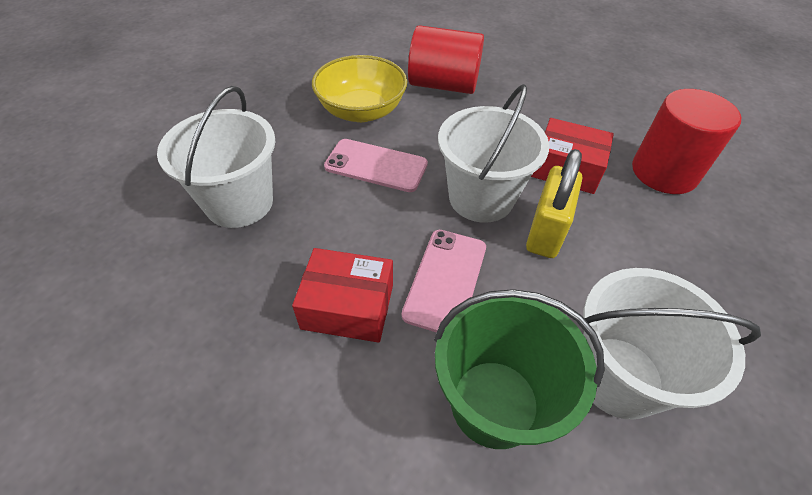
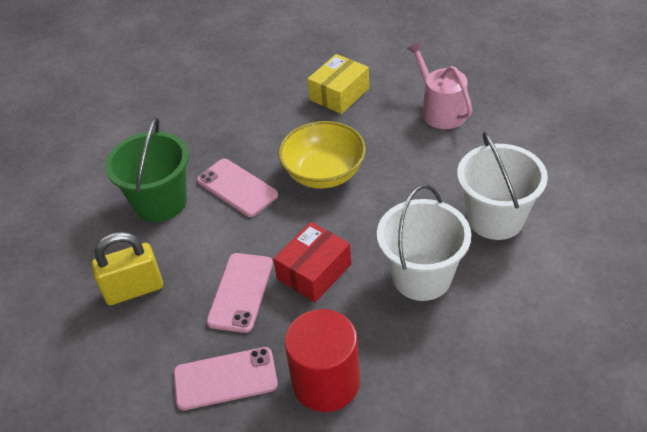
pink phone: 2 -> 3
pink watering can: 0 -> 1
red box: 2 -> 1
red cylinder: 2 -> 1
white bucket: 3 -> 2
yellow box: 0 -> 1

